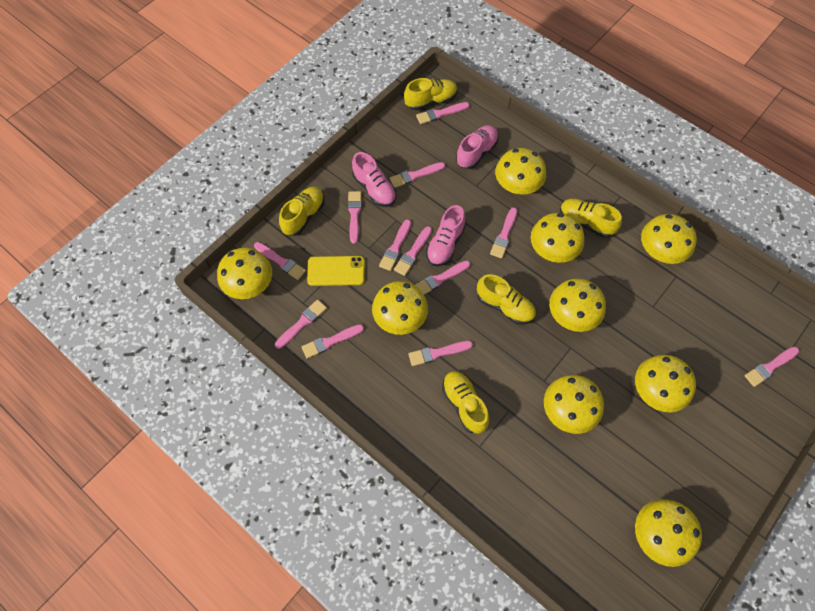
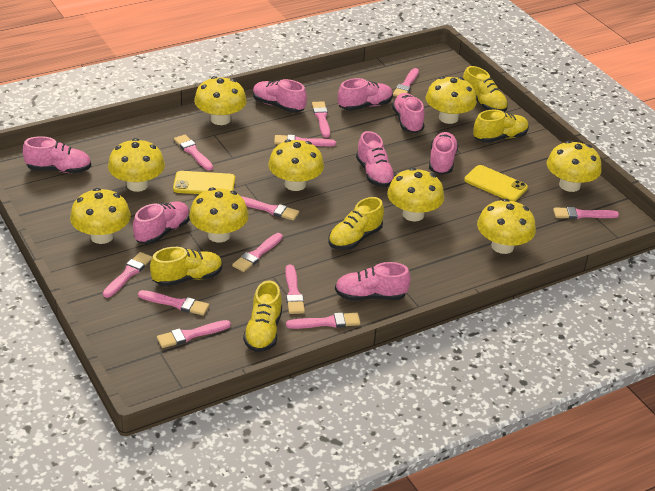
pink shoe: 3 -> 8
yellow phone: 1 -> 2

